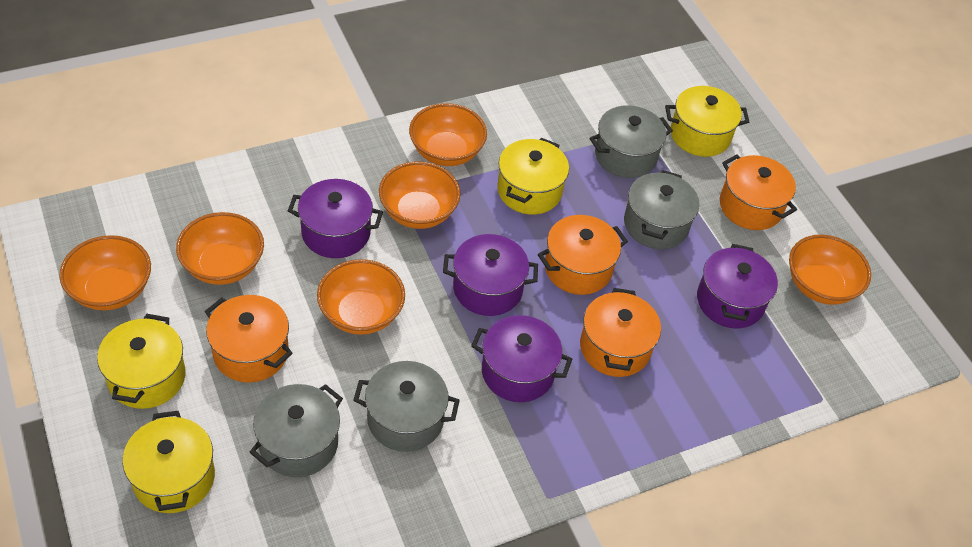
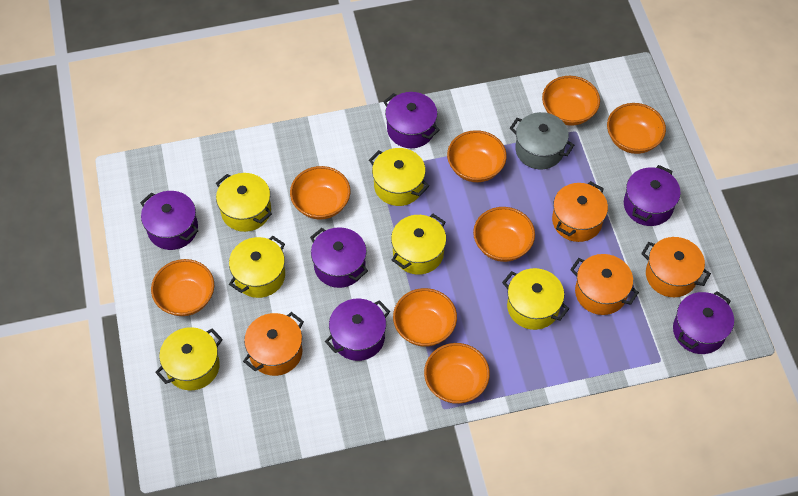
grey pot: 4 -> 1
orange bowl: 6 -> 8
purple pot: 4 -> 6
yellow pot: 4 -> 6

